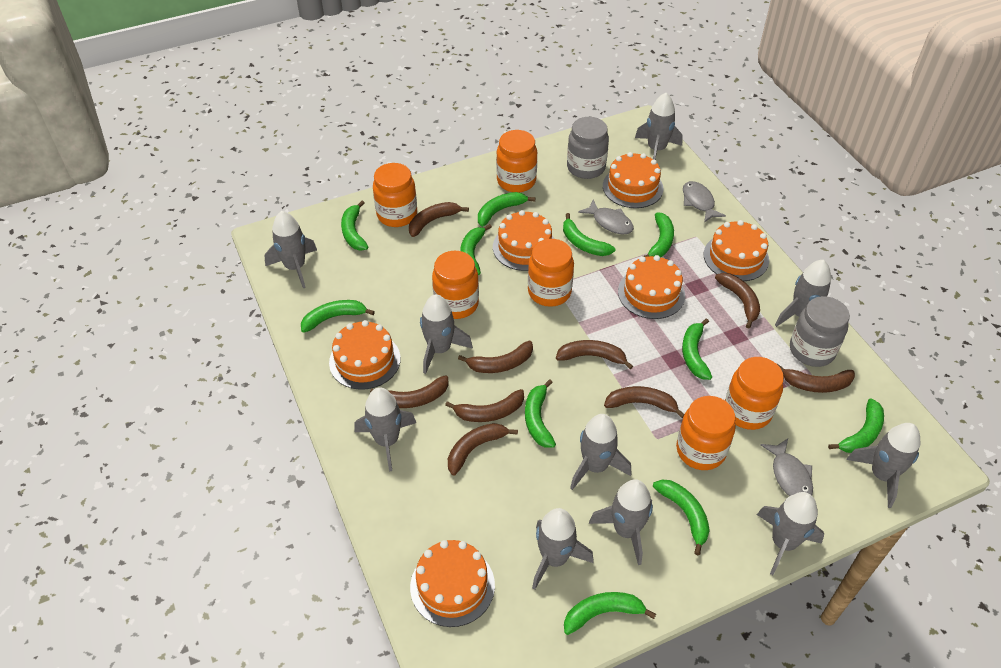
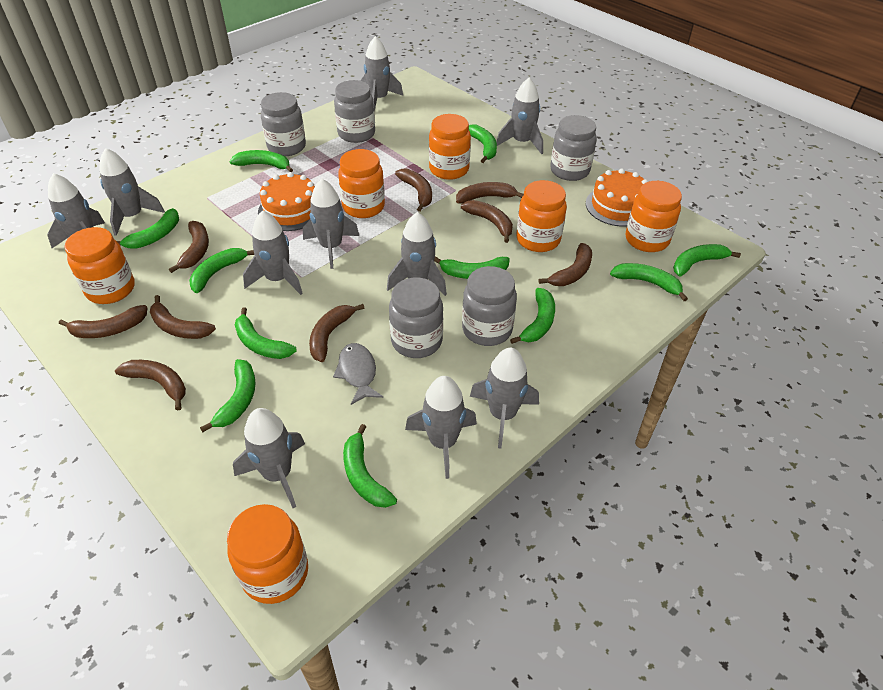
grey fish: 3 -> 1
grey jar: 2 -> 5
orange cake: 6 -> 2

